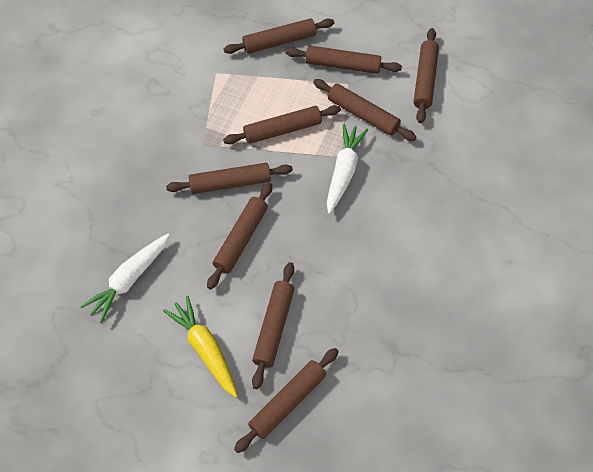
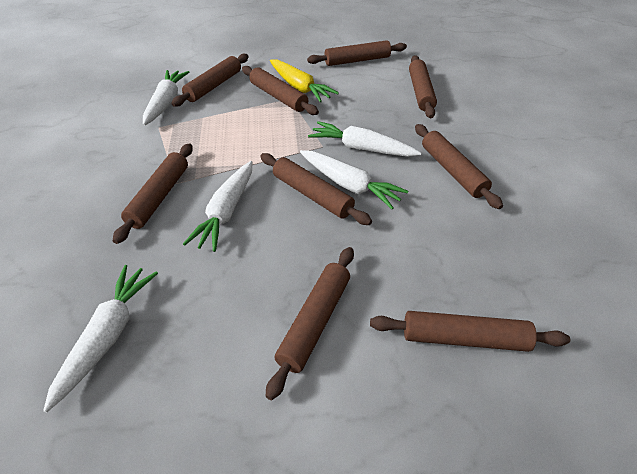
white carrot: 2 -> 5

